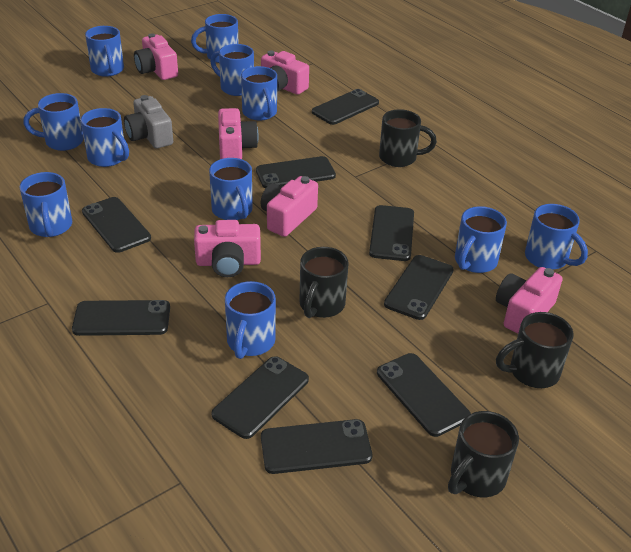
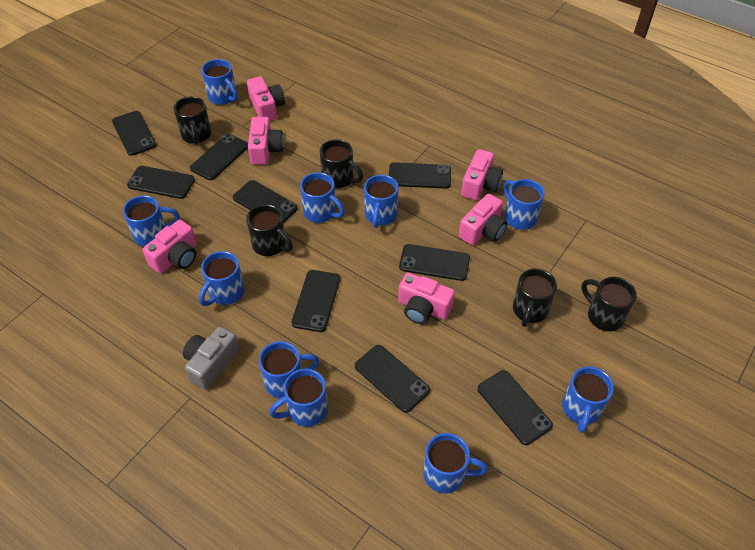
black mug: 4 -> 5
blue mug: 11 -> 10

